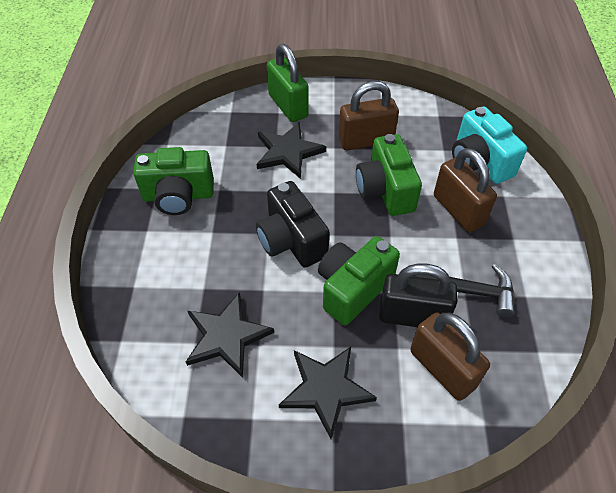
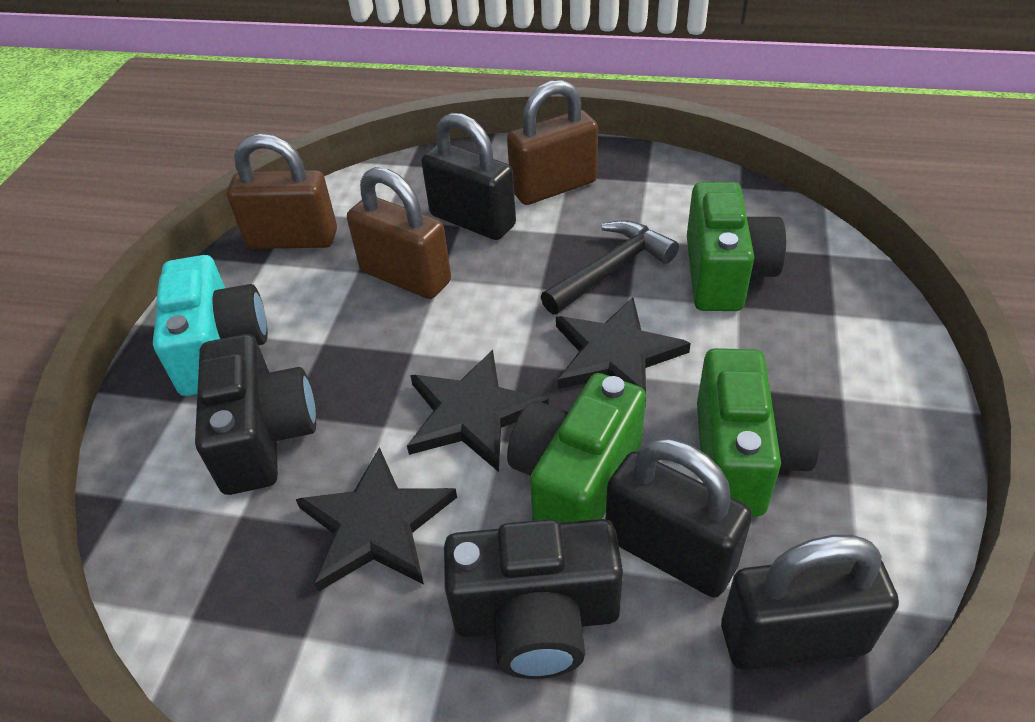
black camera: 1 -> 2
black padlock: 1 -> 3
green padlock: 1 -> 0

